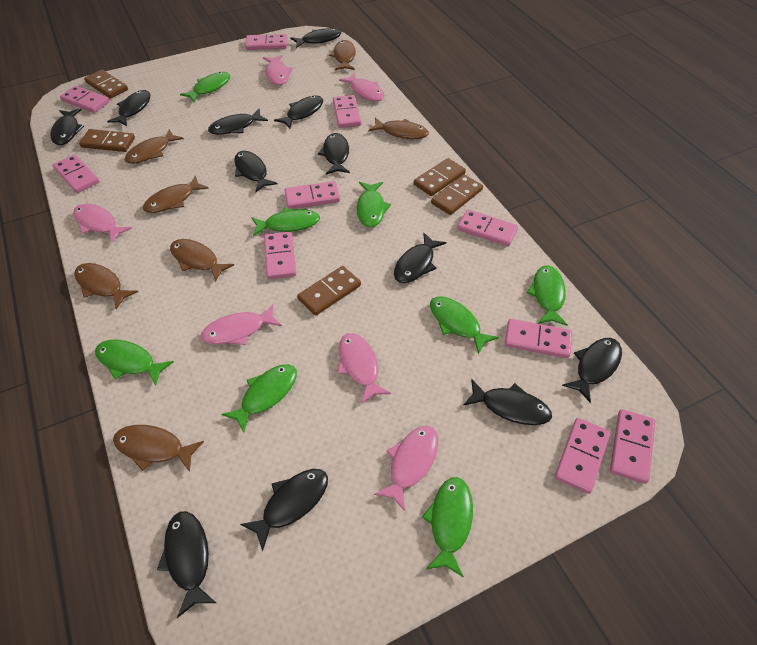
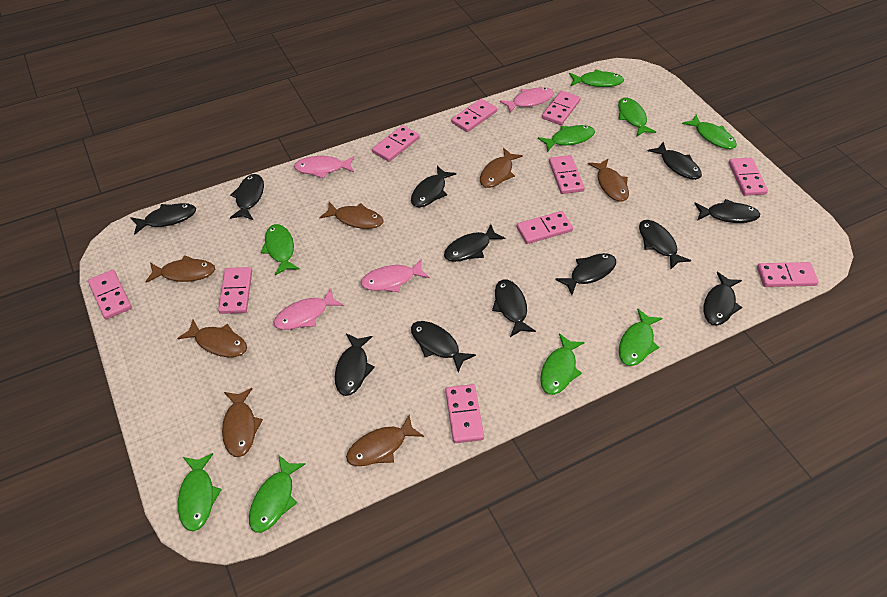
brown domino: 5 -> 0
green fish: 8 -> 9
pink fish: 6 -> 4

